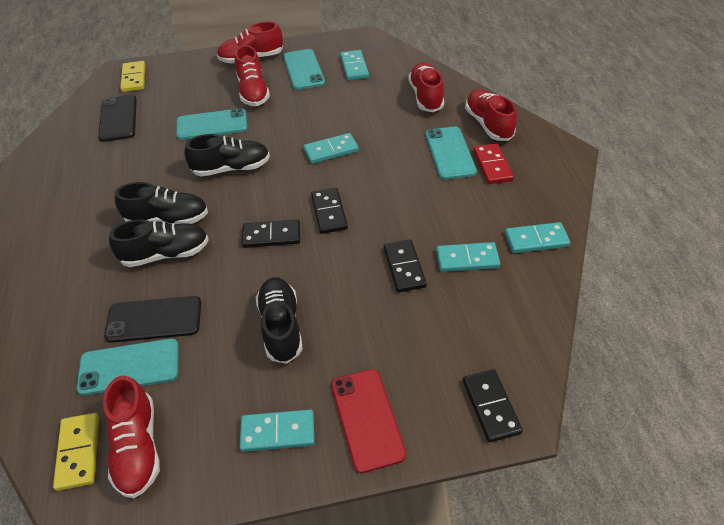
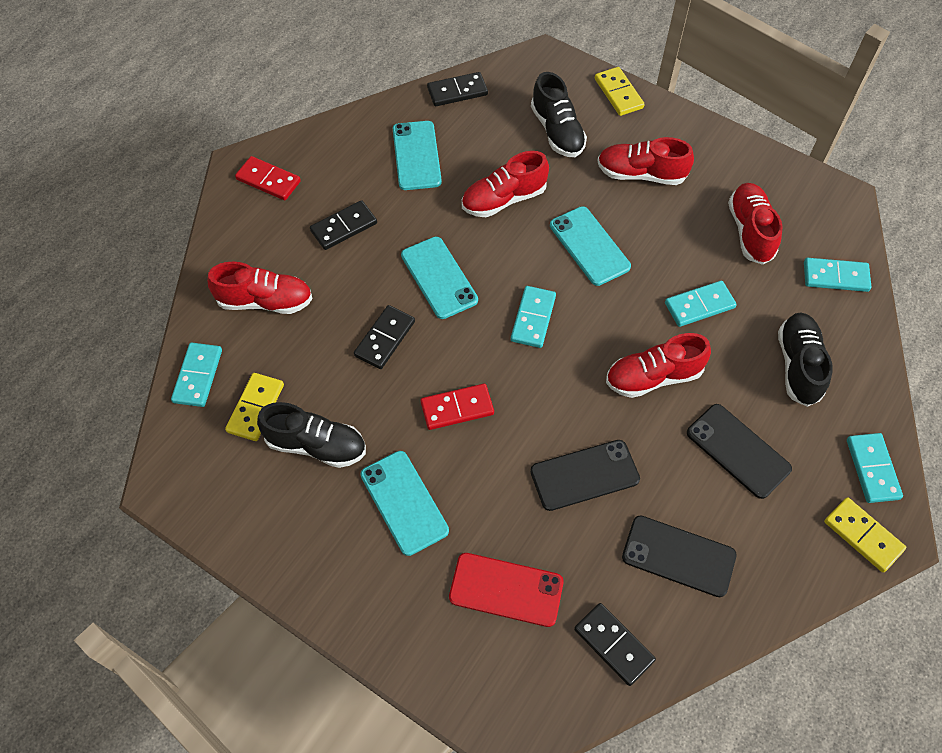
black phone: 2 -> 3
black shoe: 4 -> 3
red domino: 1 -> 2
yellow domino: 2 -> 3

